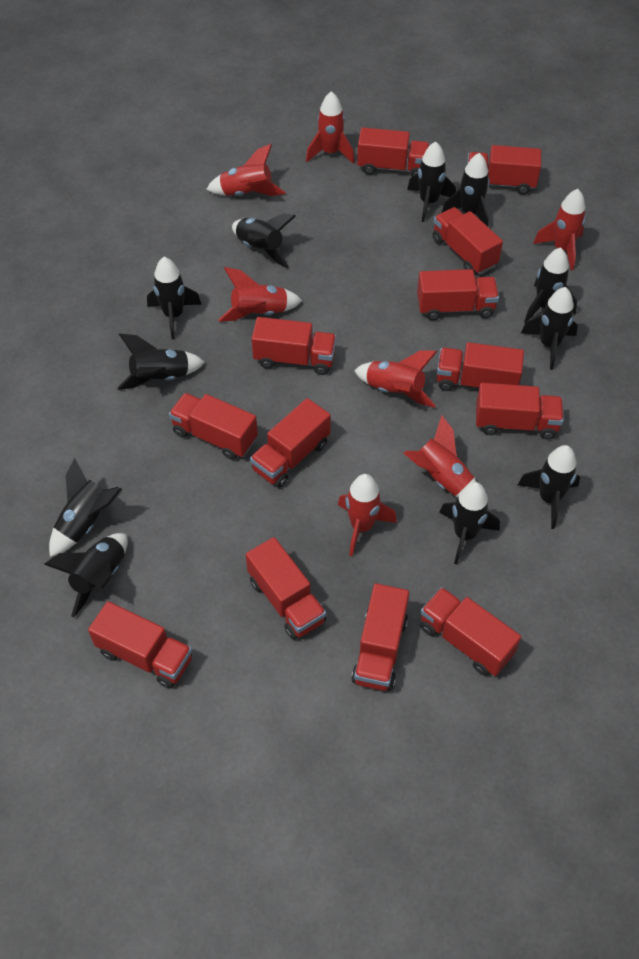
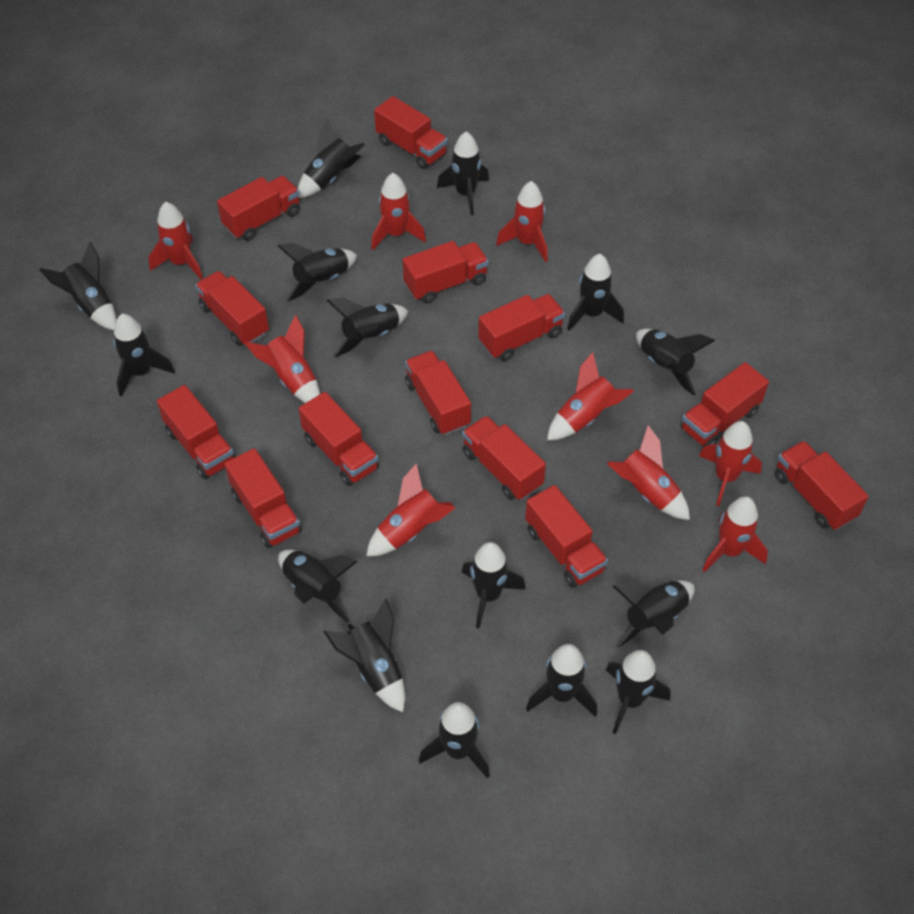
black rocket: 11 -> 15
red rocket: 7 -> 9

